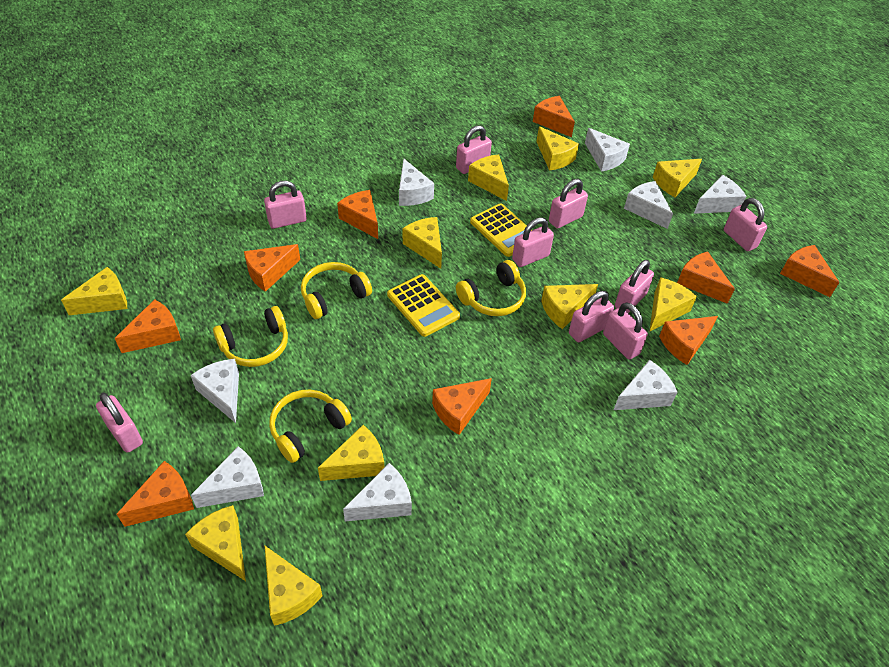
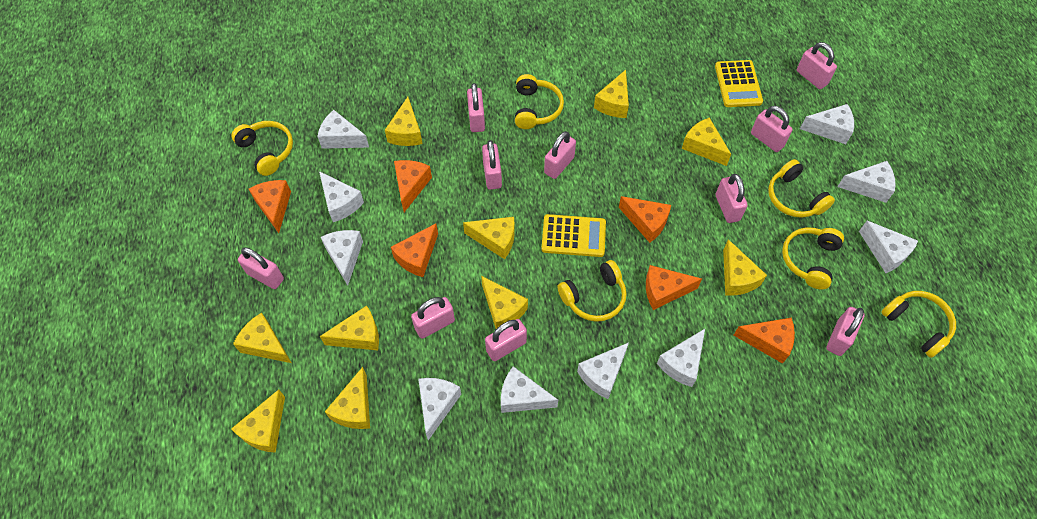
orange cheese: 9 -> 6
pink padlock: 9 -> 10
white cheese: 8 -> 10
yellow headphones: 4 -> 6

